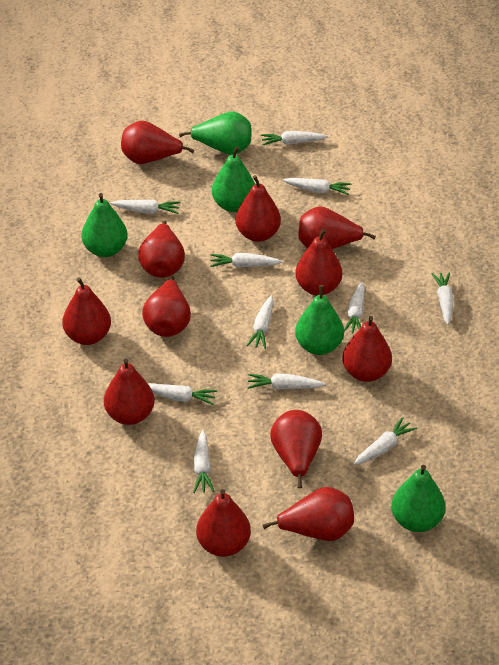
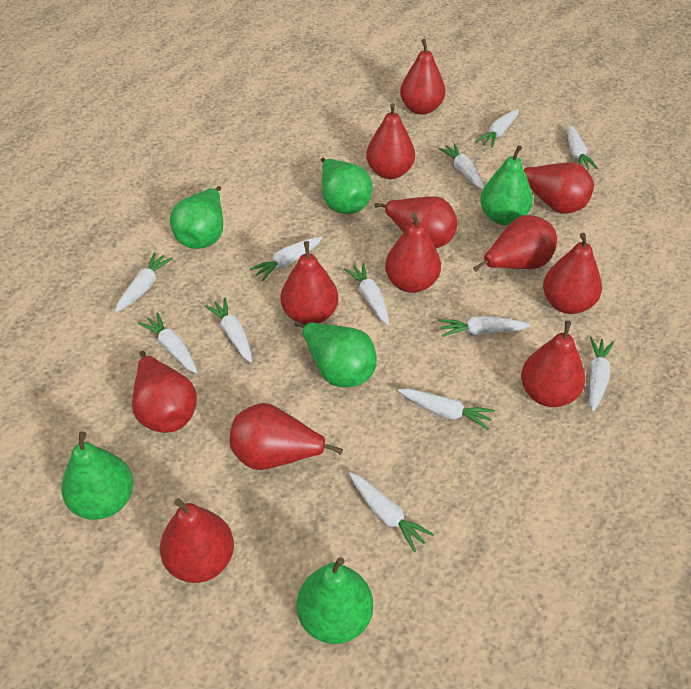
green pear: 5 -> 6
white carrot: 11 -> 12

